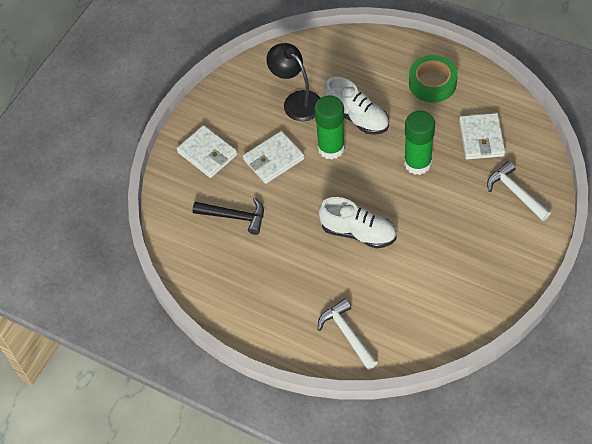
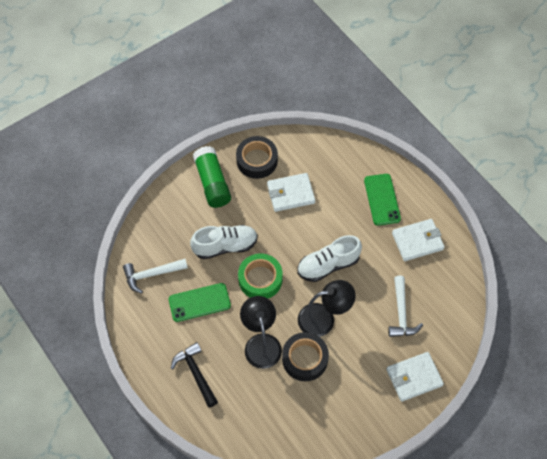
black lamp: 1 -> 2
black tape: 0 -> 2
green glue stick: 2 -> 1
green phone: 0 -> 2

